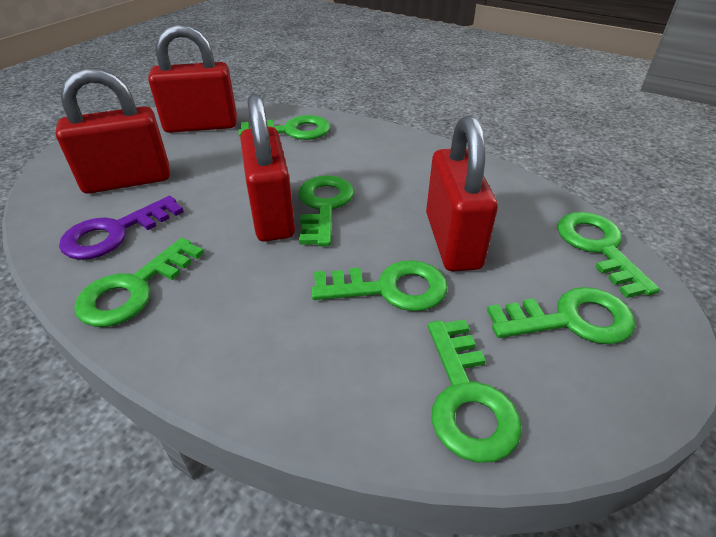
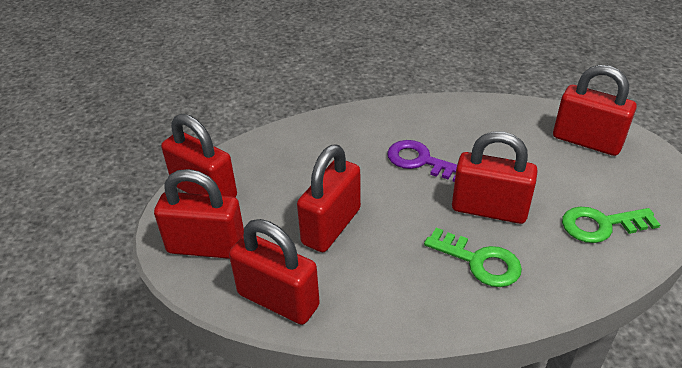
green key: 7 -> 2
red padlock: 4 -> 6

